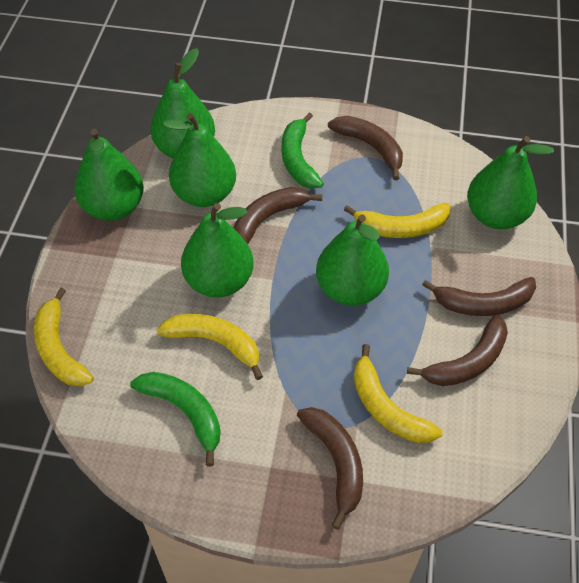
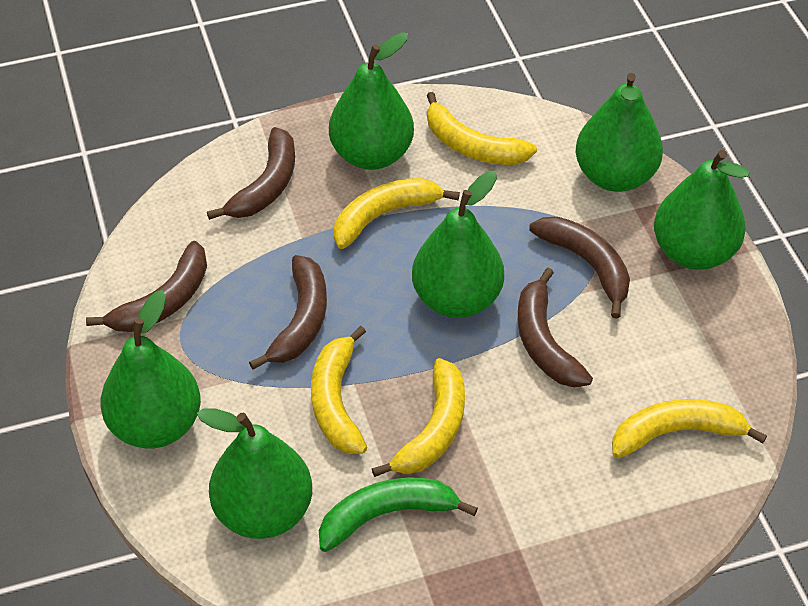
green banana: 2 -> 1
yellow banana: 4 -> 5

